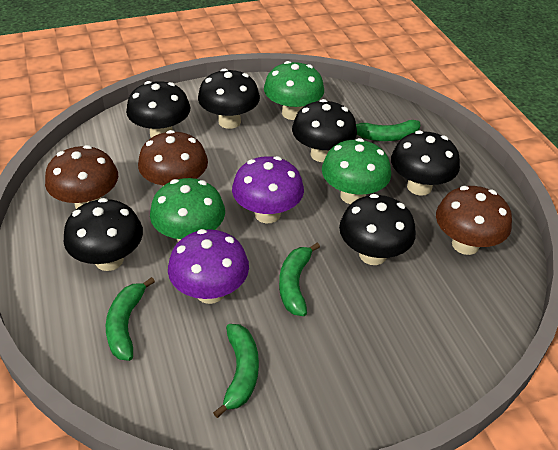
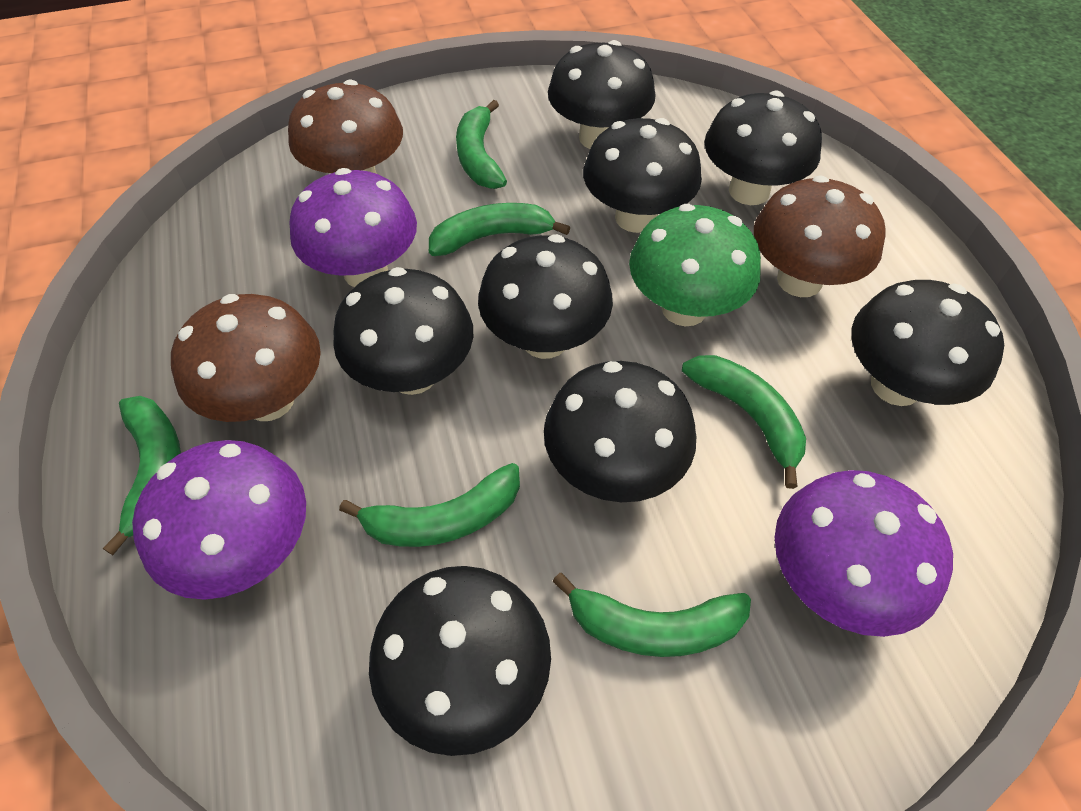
black mushroom: 6 -> 8
green banana: 4 -> 6
green mushroom: 3 -> 1
purple mushroom: 2 -> 3

